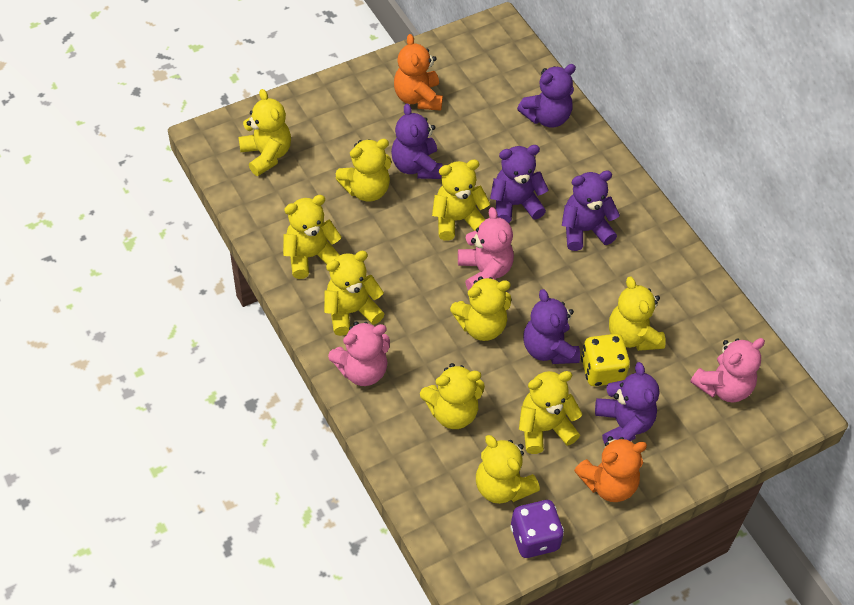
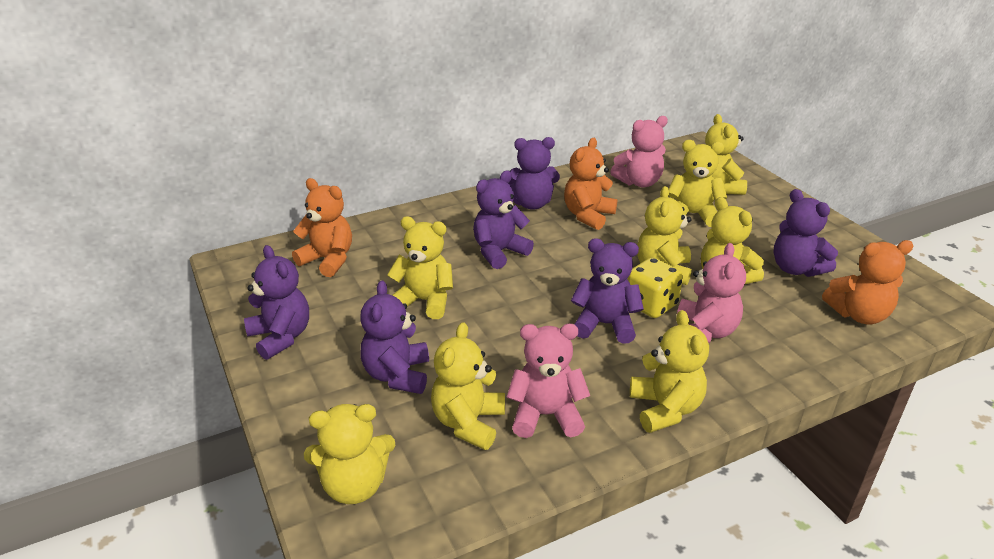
orange teddy bear: 2 -> 3
purple dice: 1 -> 0
yellow teddy bear: 10 -> 8

